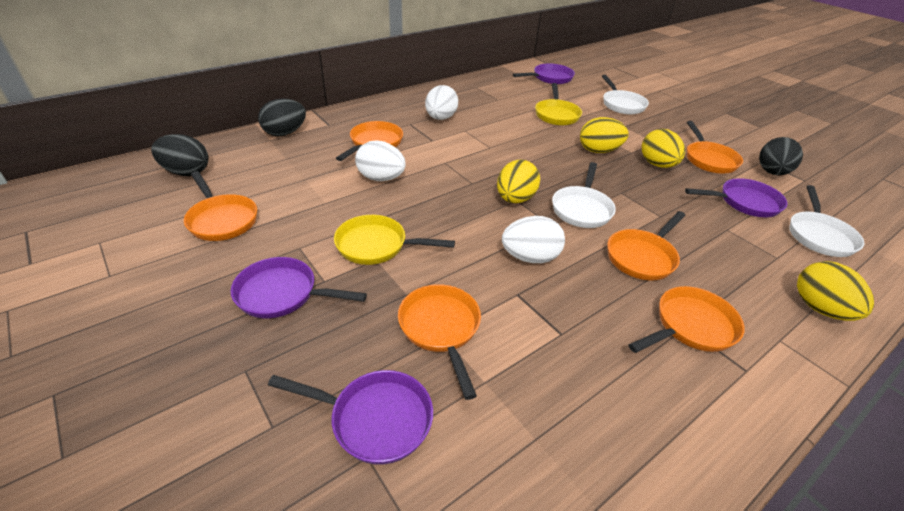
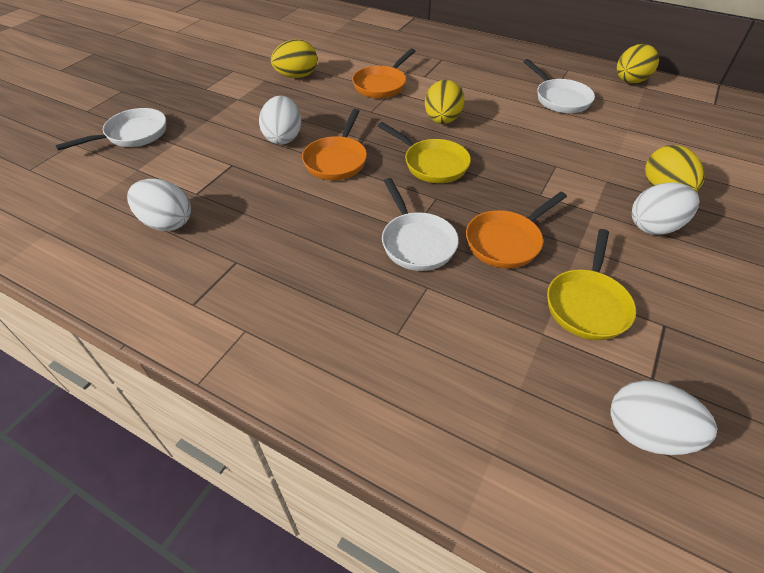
black egg: 3 -> 0
orange pan: 6 -> 3
purple pan: 4 -> 0
white egg: 3 -> 4

